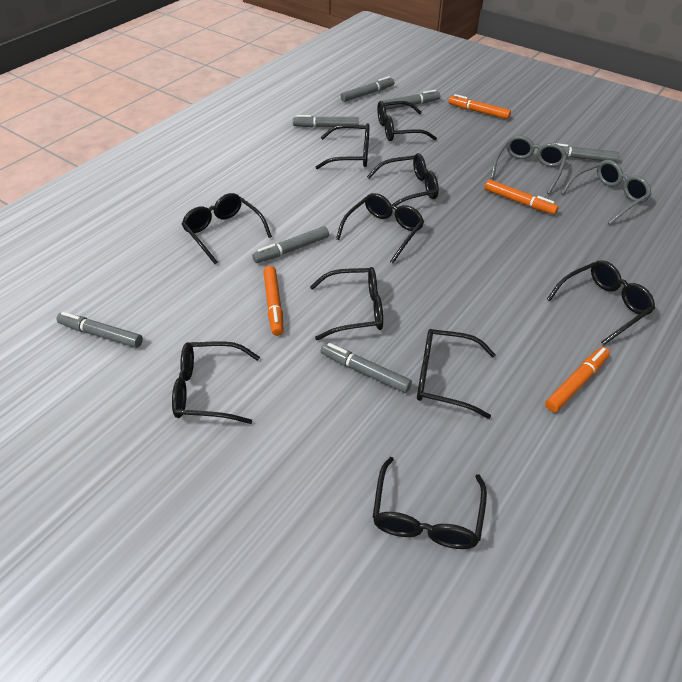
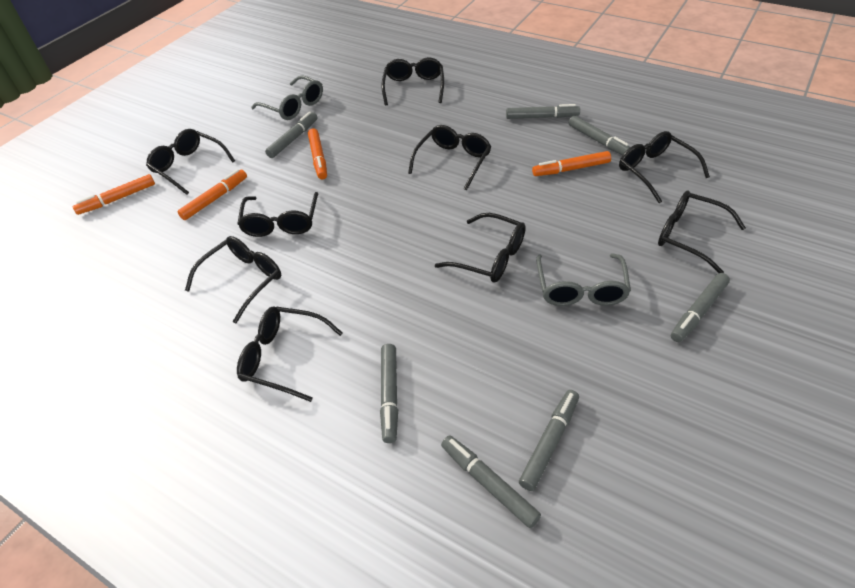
black glasses: 10 -> 9

